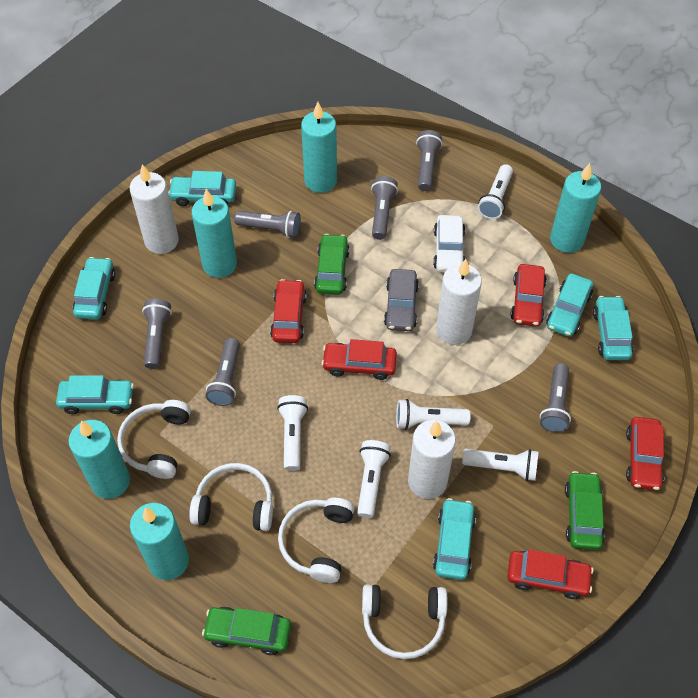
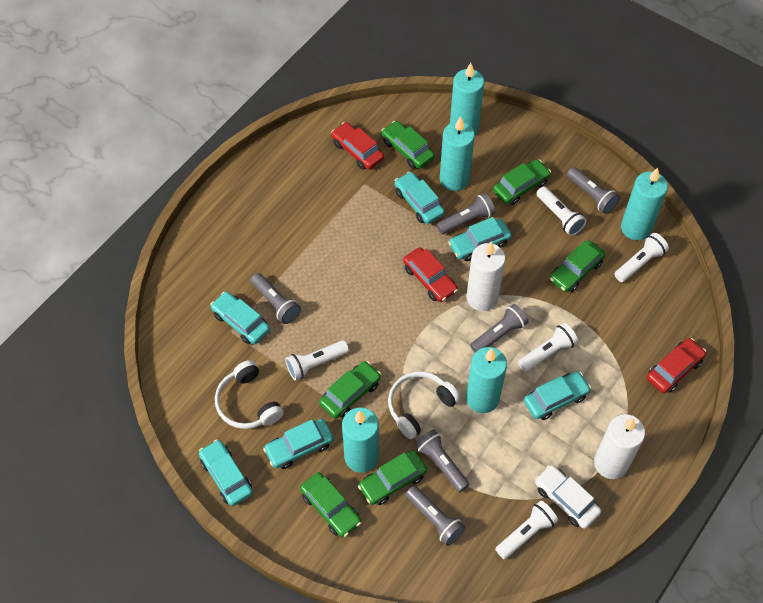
green car: 3 -> 6
grey car: 1 -> 0
red car: 5 -> 3
white candle: 3 -> 2
white headphones: 4 -> 2

